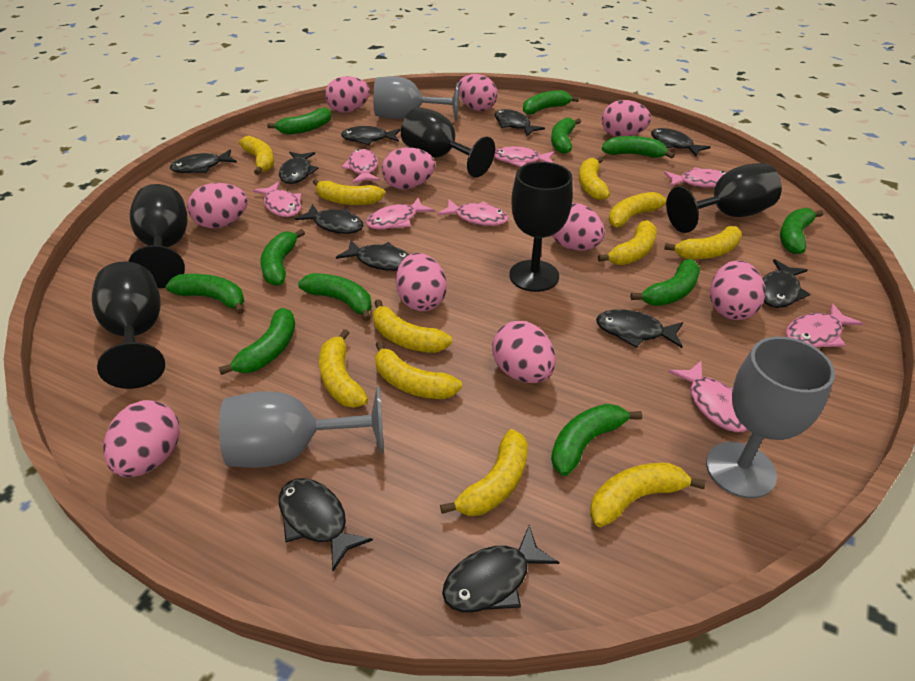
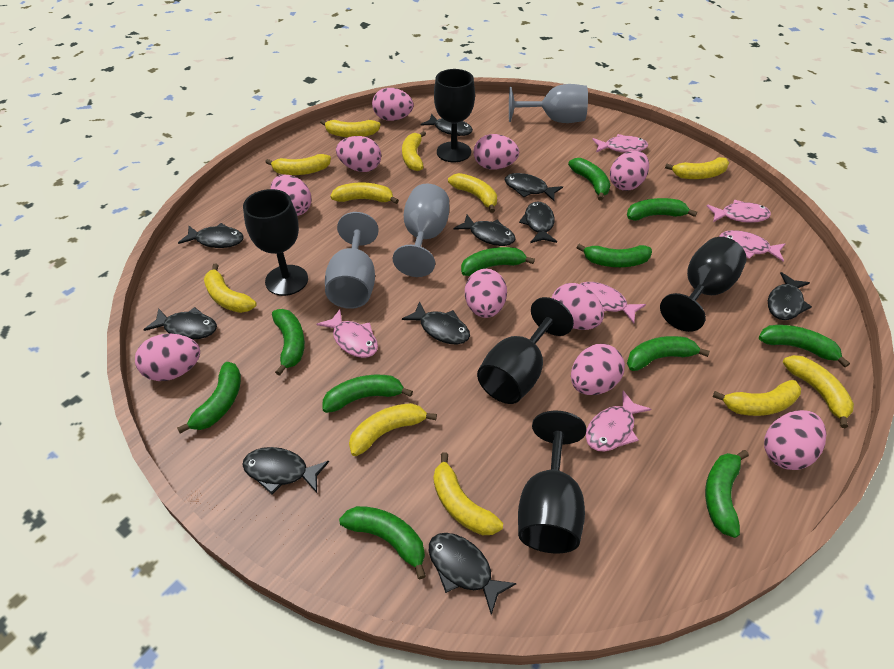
black fish: 11 -> 10
pink fish: 8 -> 6

